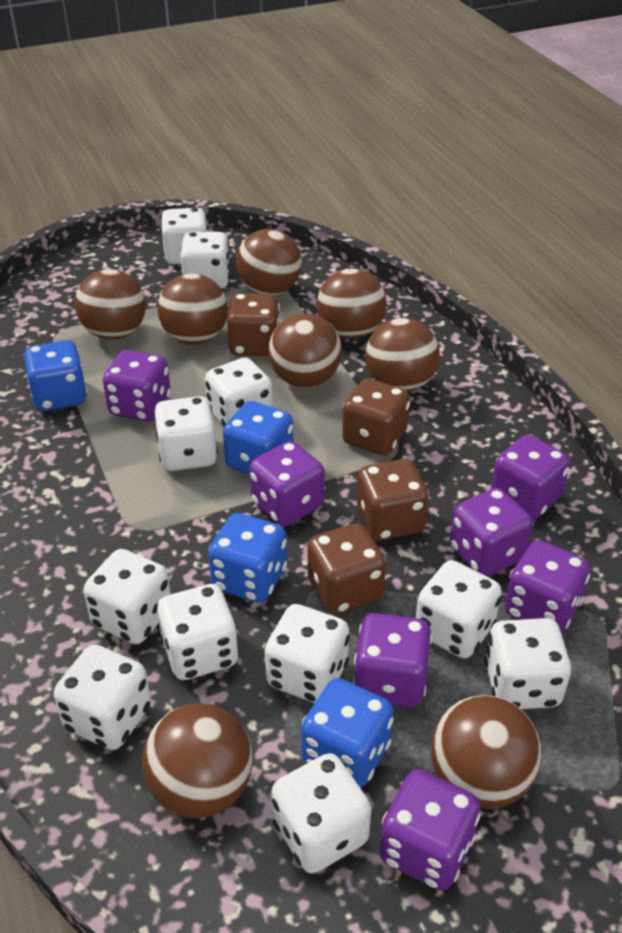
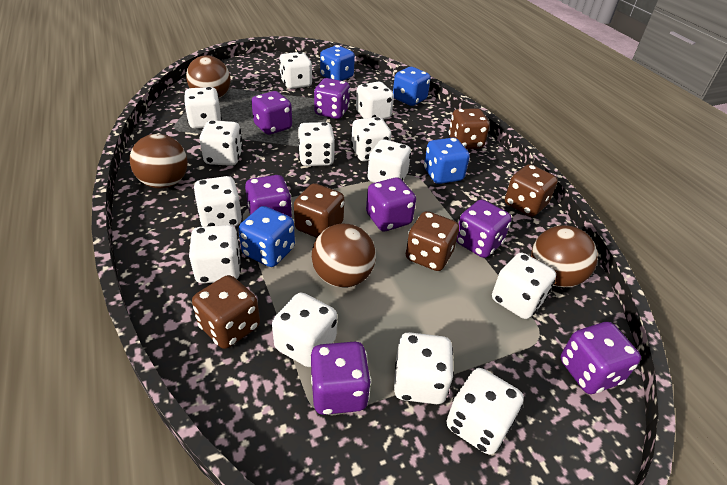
brown ball: 8 -> 4
brown dice: 4 -> 5
white dice: 11 -> 13

